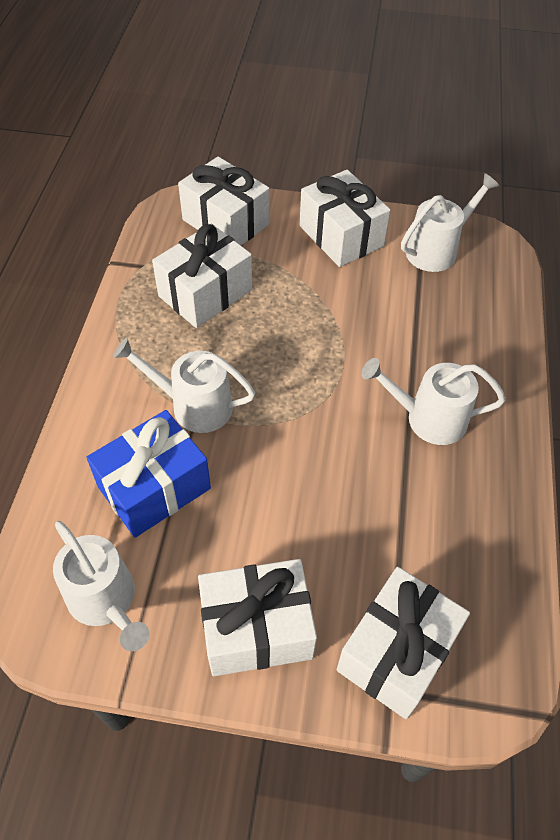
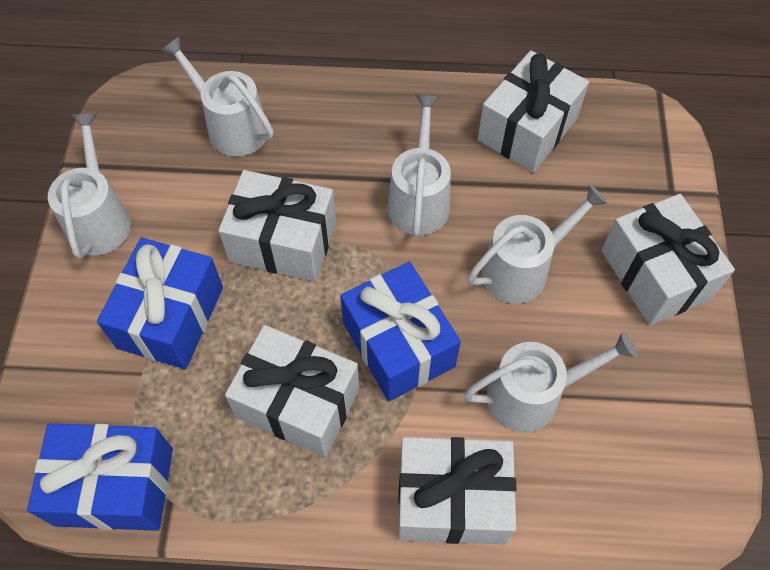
blue gift: 1 -> 3
white watering can: 4 -> 5

